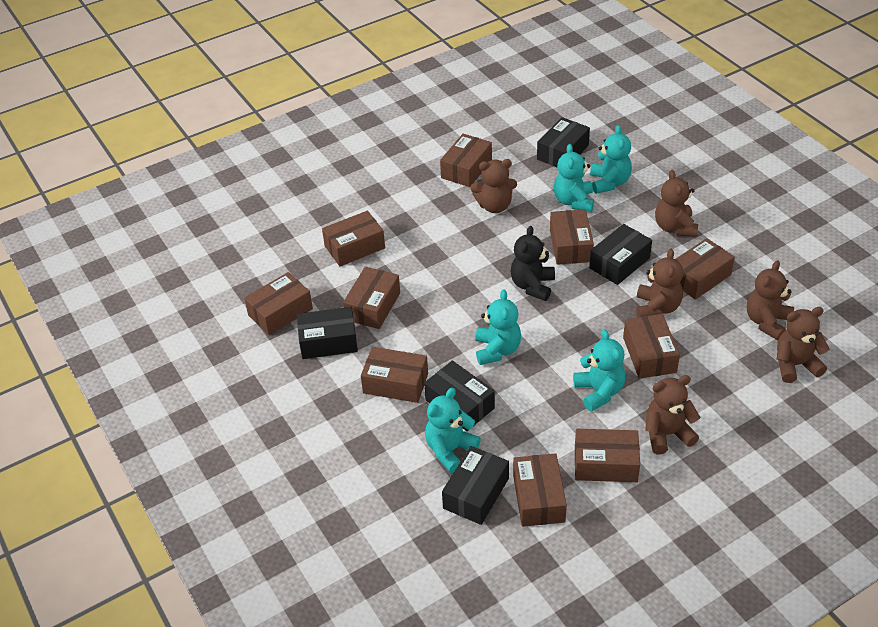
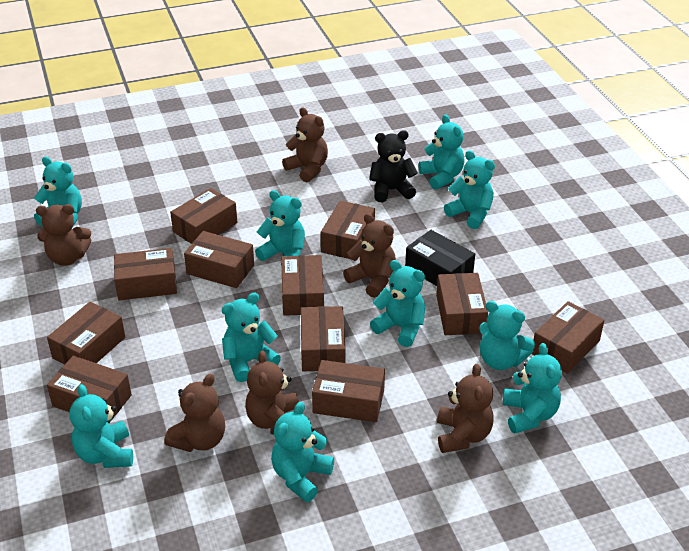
black box: 5 -> 1
brown box: 10 -> 11
turquoise teddy bear: 5 -> 10

